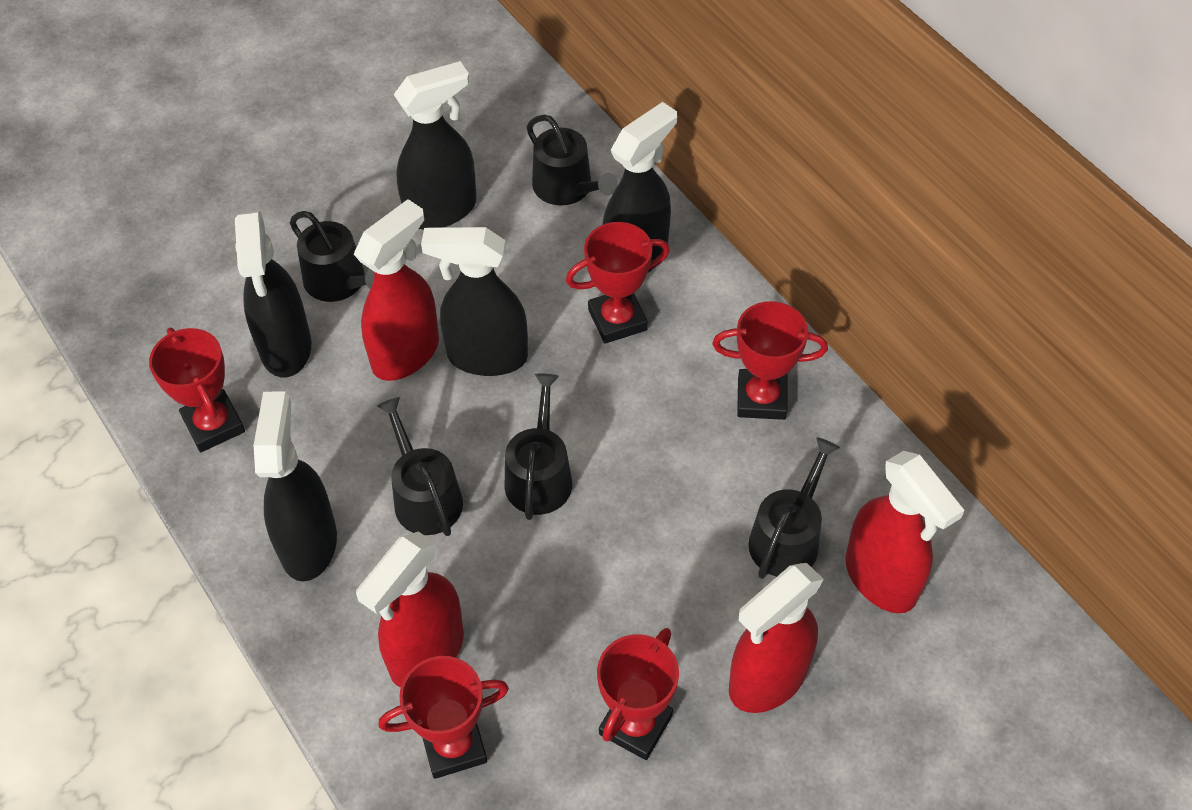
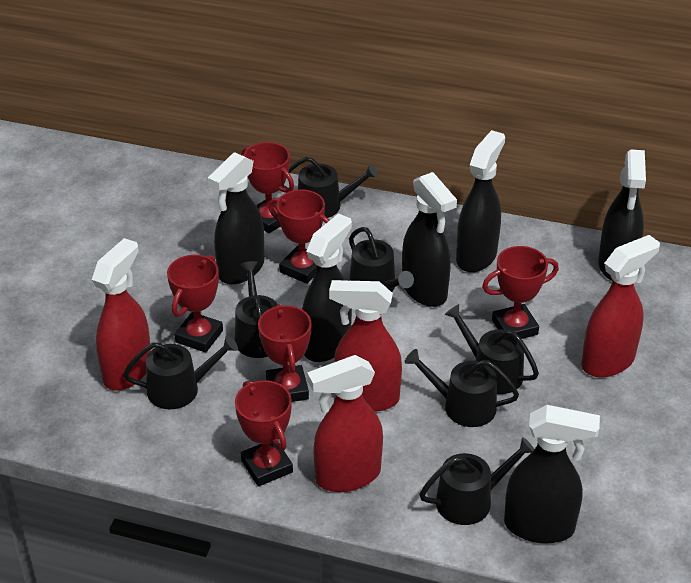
black spray bottle: 5 -> 6
black watering can: 5 -> 7
red trophy: 5 -> 6

